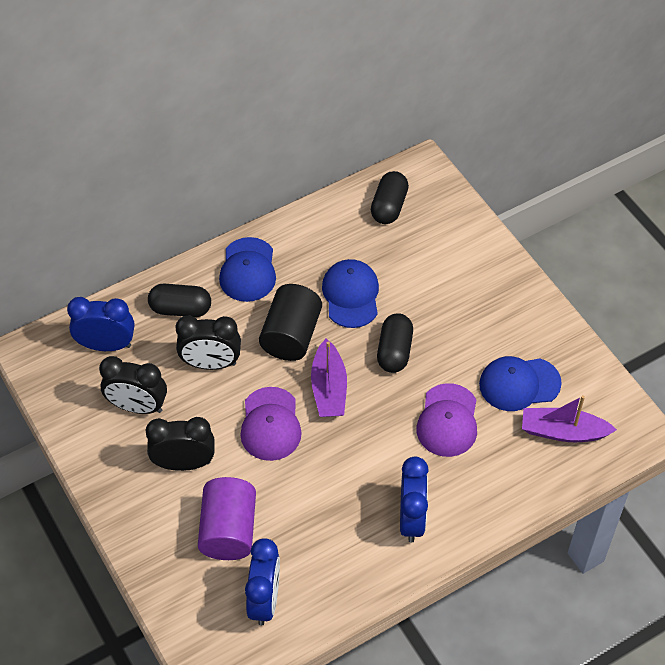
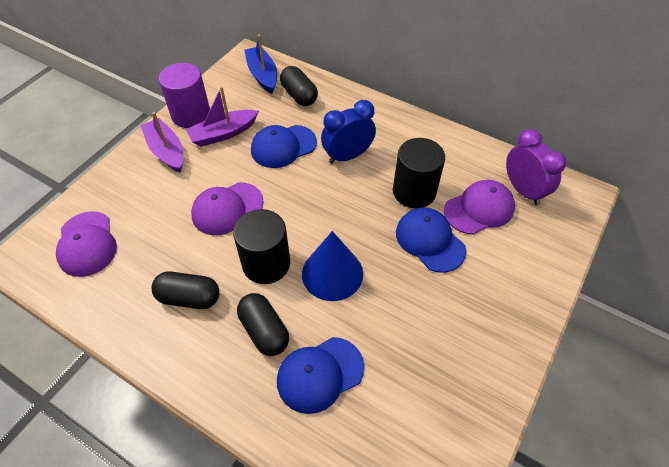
black clock: 3 -> 0
black cylinder: 1 -> 2
blue boat: 0 -> 1
blue clock: 3 -> 1
blue cone: 0 -> 1
purple cap: 2 -> 3
purple clock: 0 -> 1

